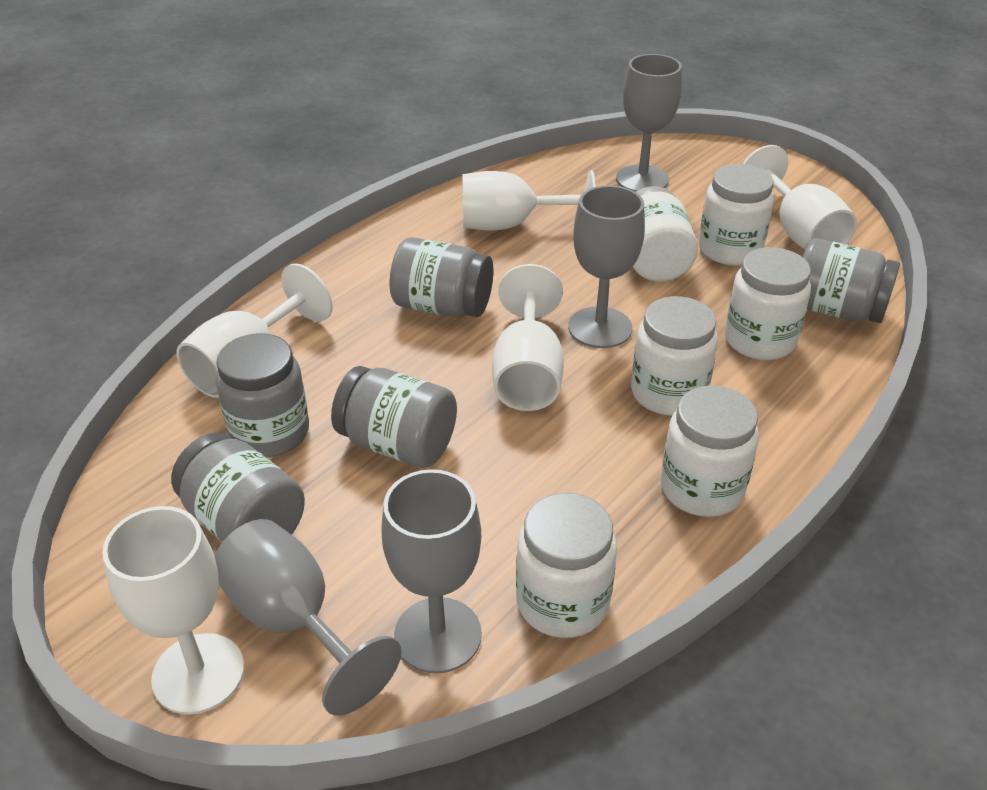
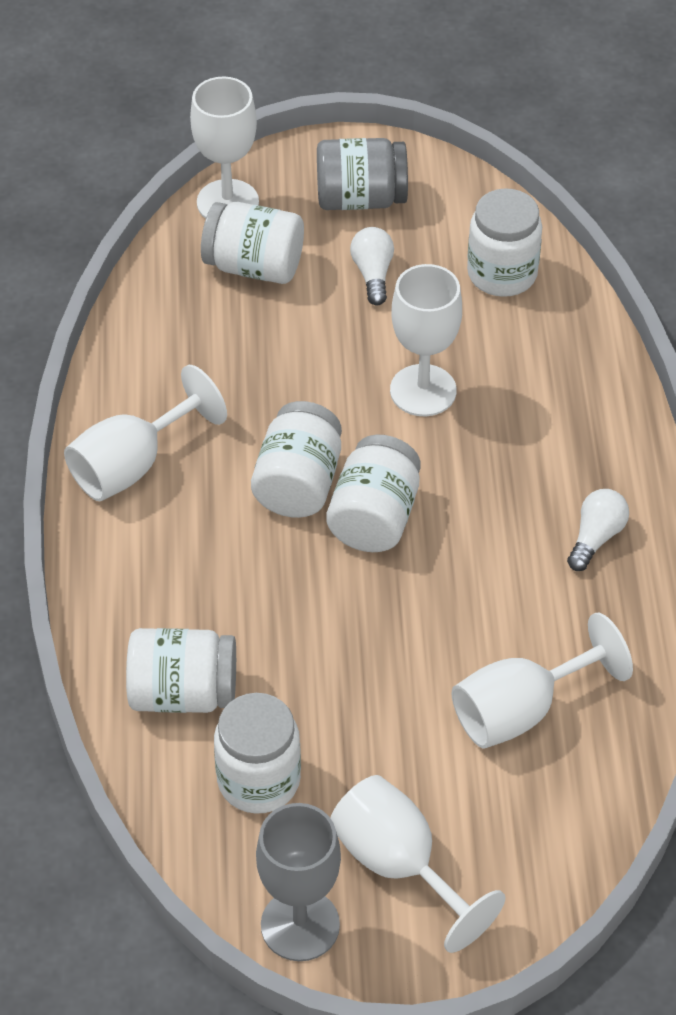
grey goblet: 4 -> 1
grey jar: 5 -> 1
white light bulb: 0 -> 2

